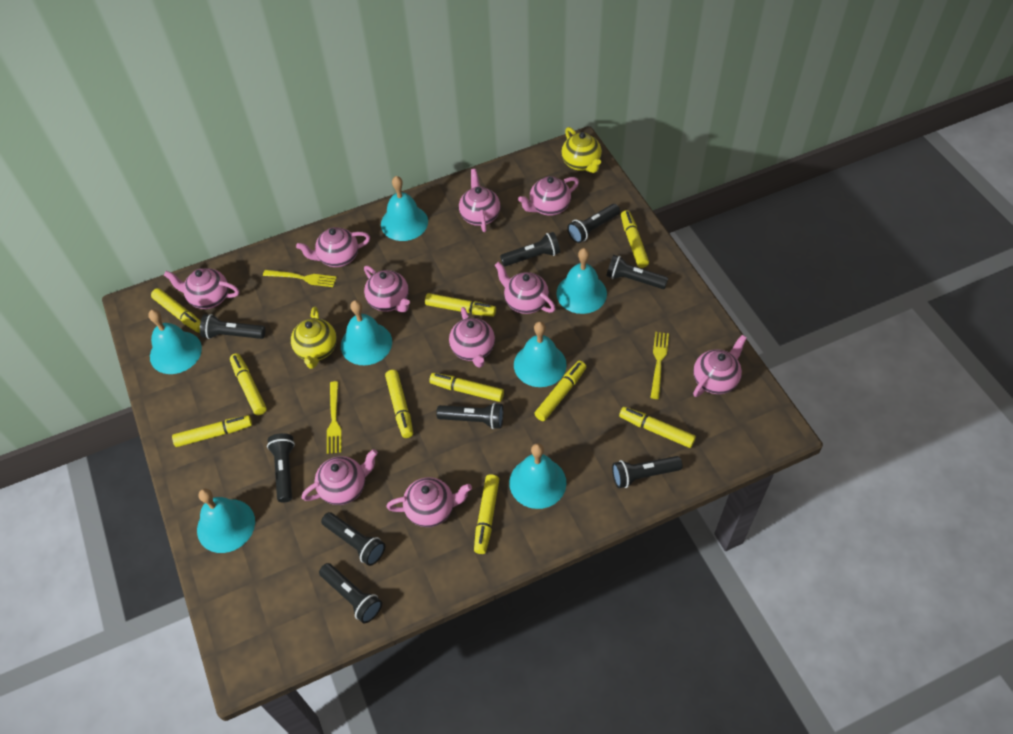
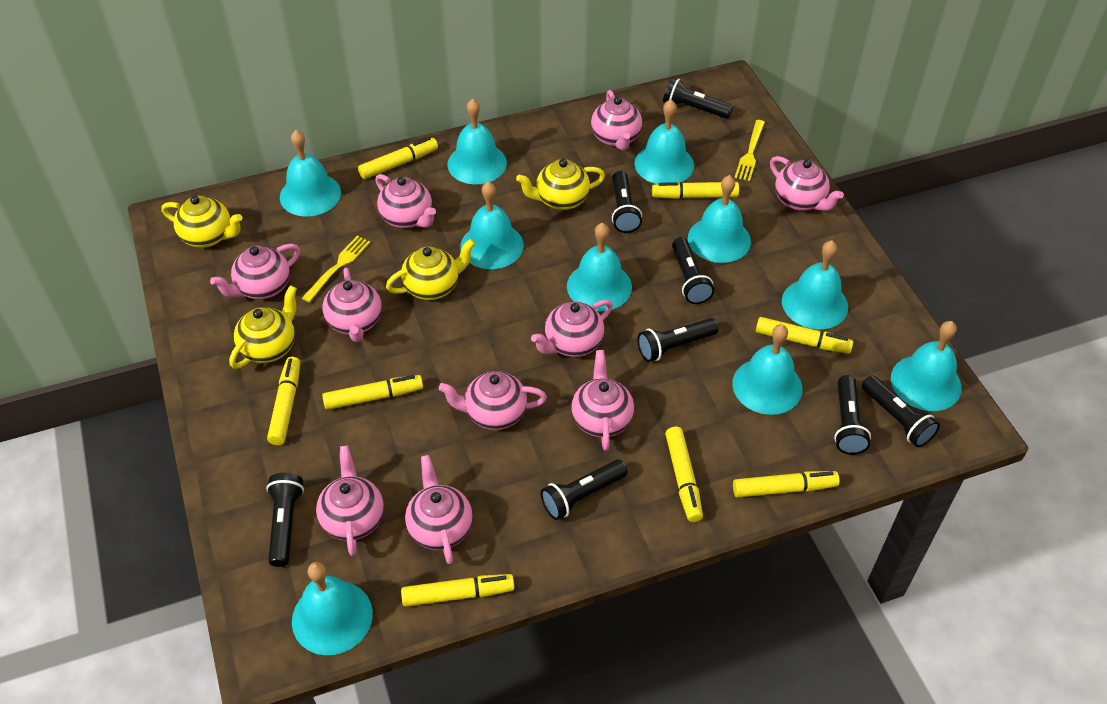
black flashlight: 9 -> 8
turquoise bell: 7 -> 10
yellow fork: 3 -> 2
yellow marker: 10 -> 8
yellow teapot: 2 -> 4

